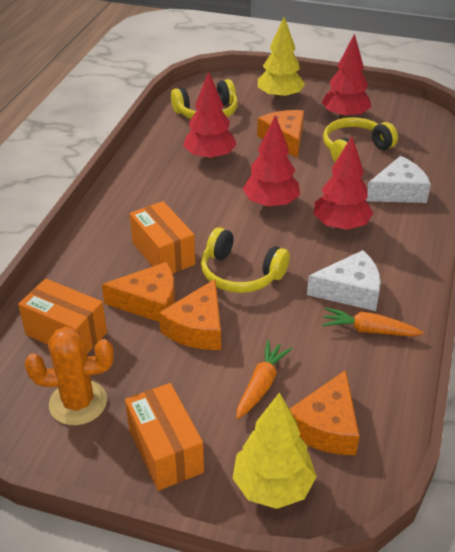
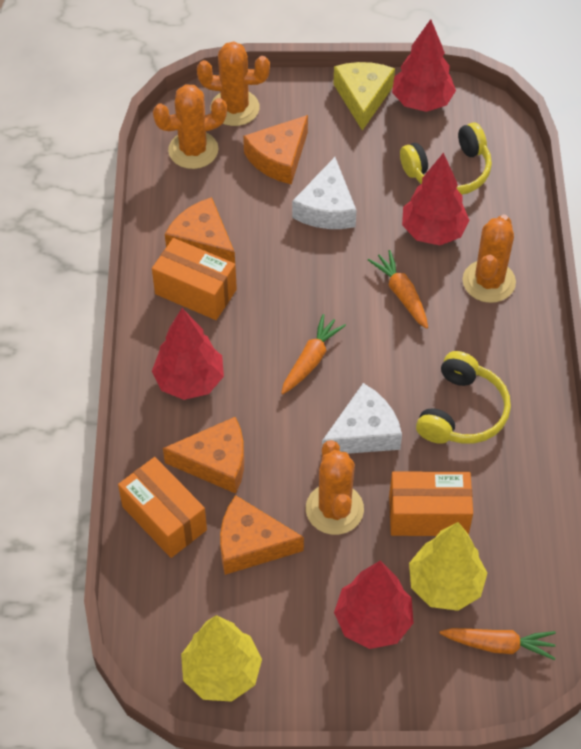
orange cactus: 1 -> 4
orange carrot: 2 -> 3
yellow cheese: 0 -> 1
yellow headphones: 3 -> 2

